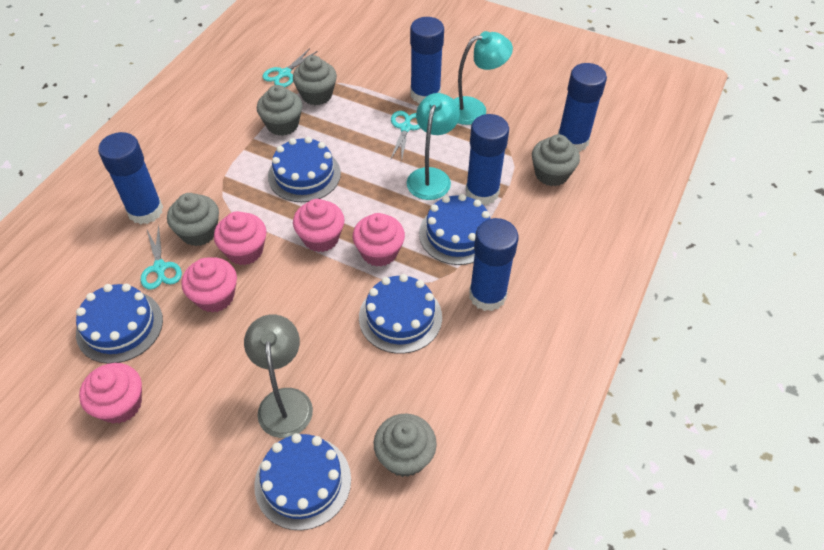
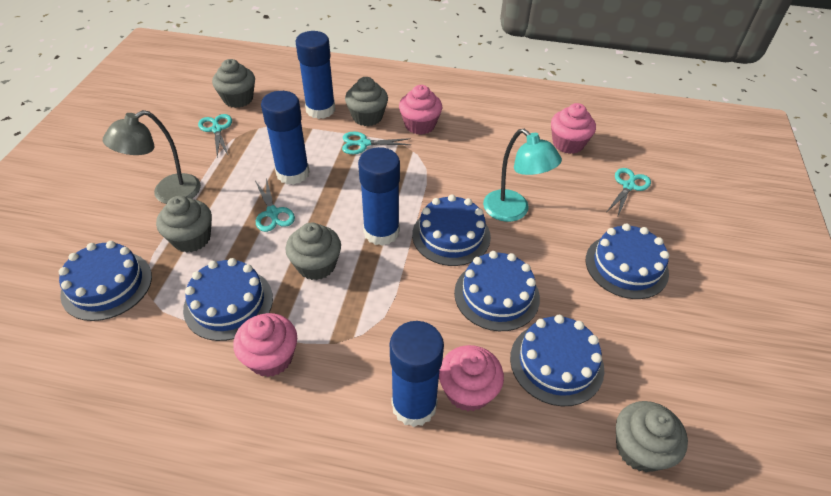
blue cake: 5 -> 6
blue glue stick: 5 -> 4
pink cupcake: 5 -> 4
turquoise lamp: 2 -> 1
turquoise scissors: 3 -> 4

